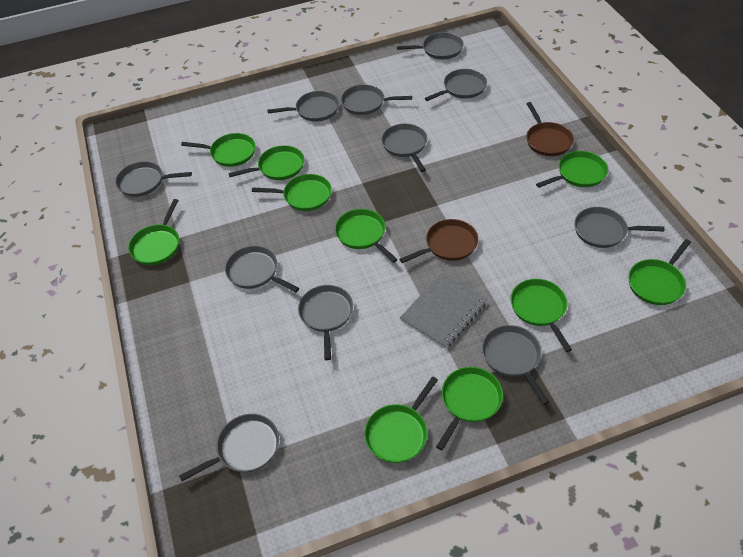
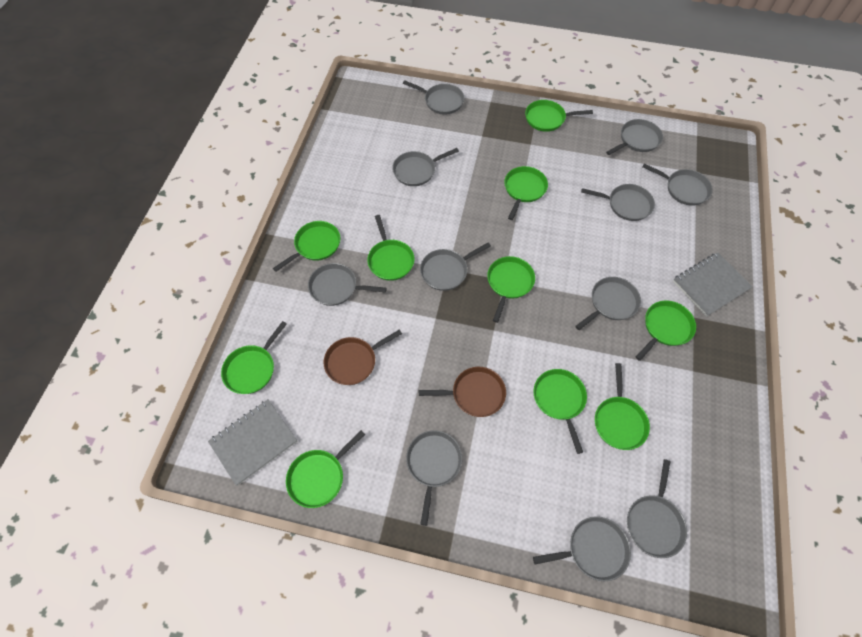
grey notebook: 1 -> 2

